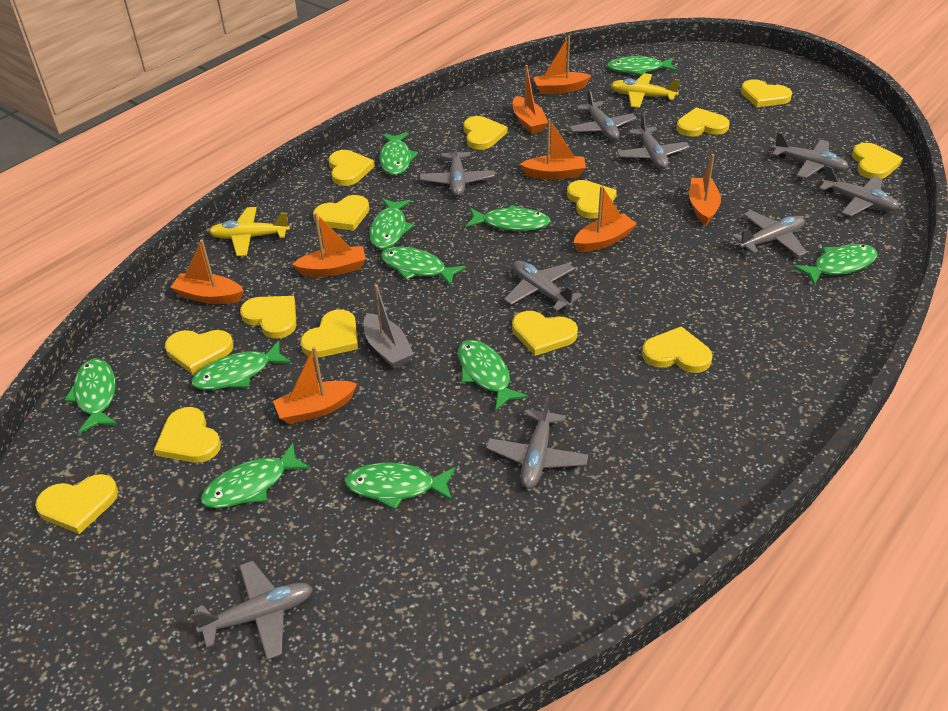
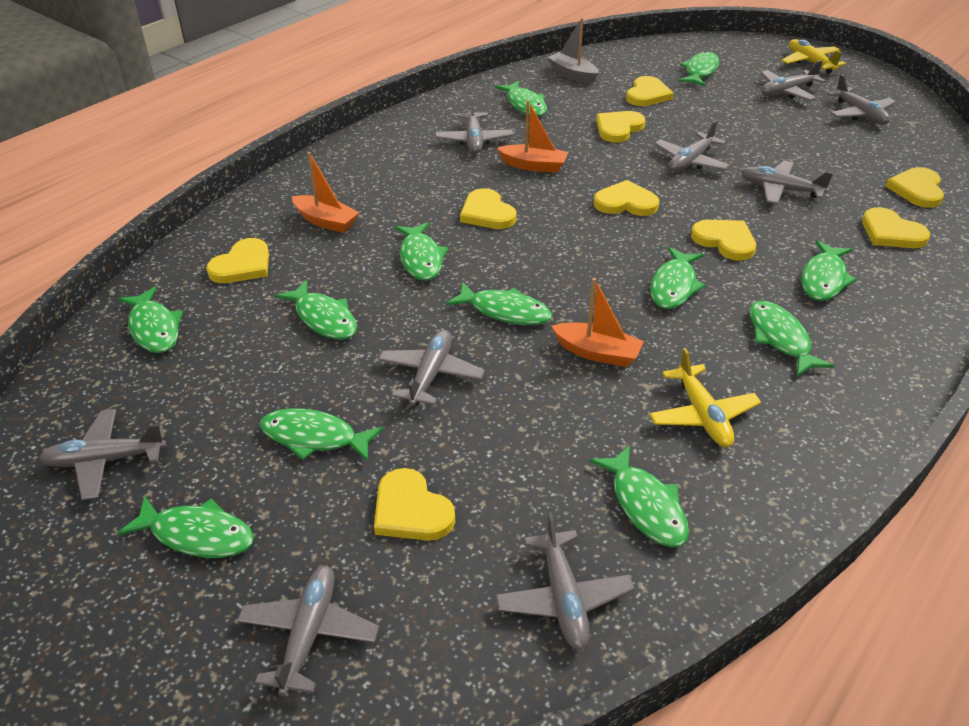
green fish: 11 -> 12
orange boat: 8 -> 3
yellow heart: 14 -> 9

